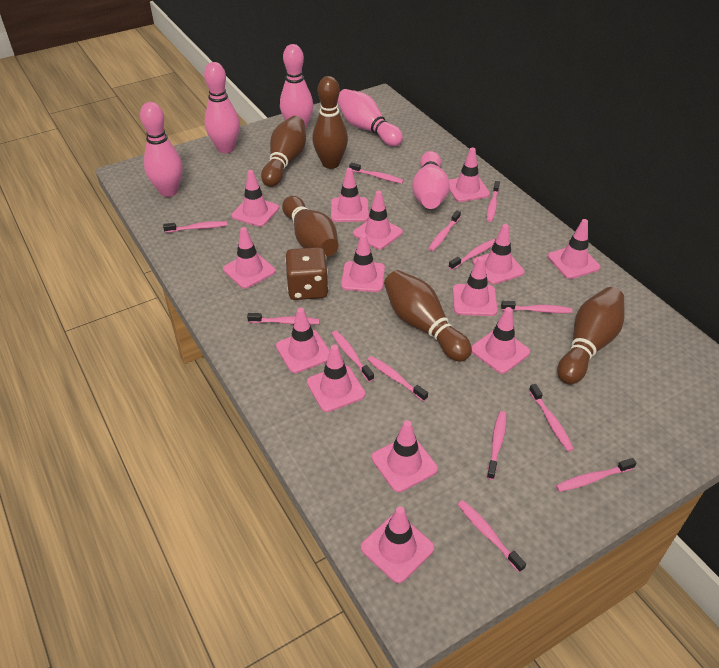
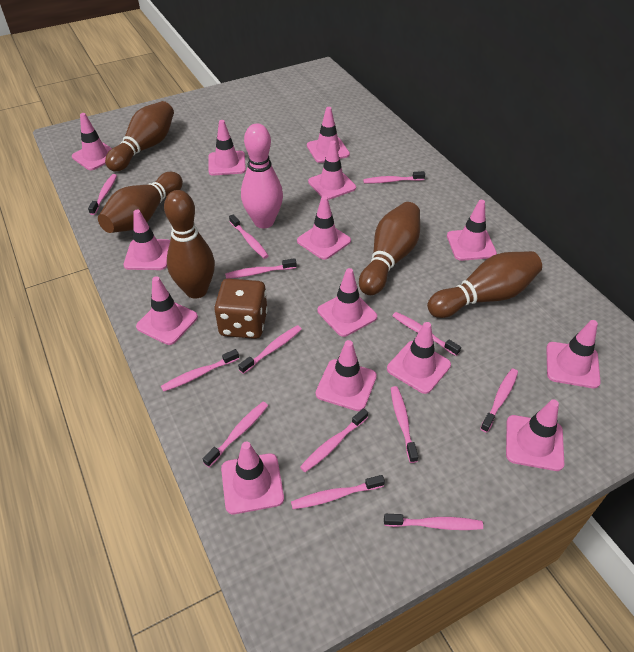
pink bowling pin: 5 -> 1

